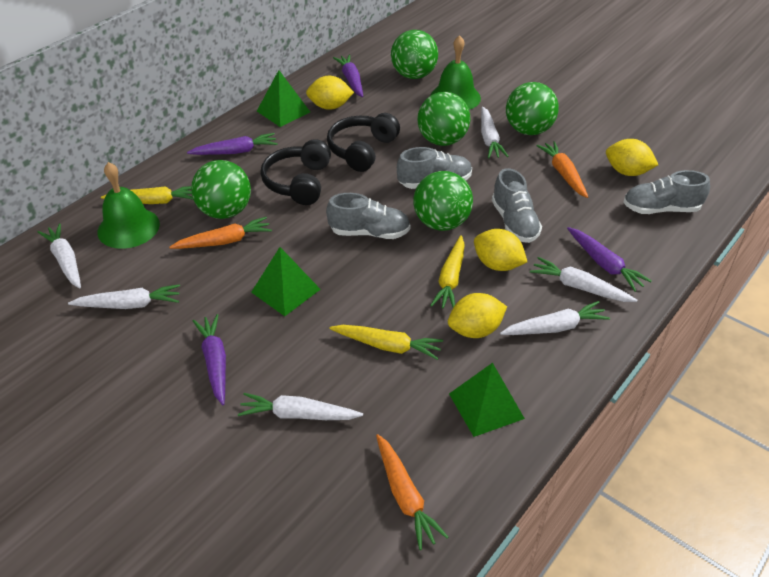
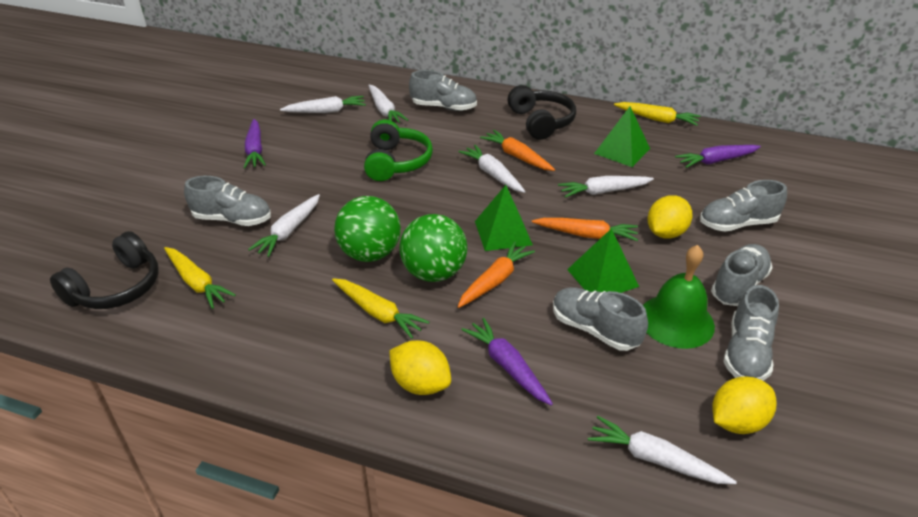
green ball: 5 -> 2
green bell: 2 -> 1
green headphones: 0 -> 1
grey shoe: 4 -> 6
purple carrot: 4 -> 3
yellow lemon: 4 -> 3

